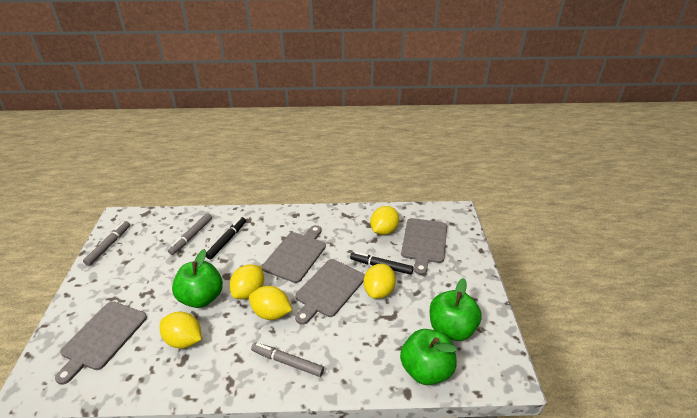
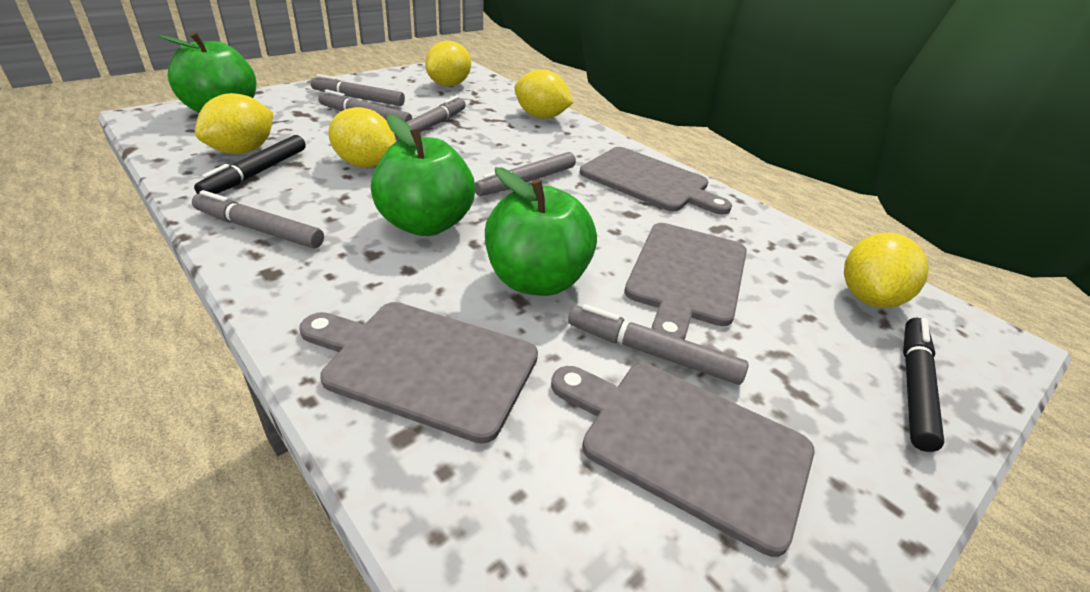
grey marker: 3 -> 6

